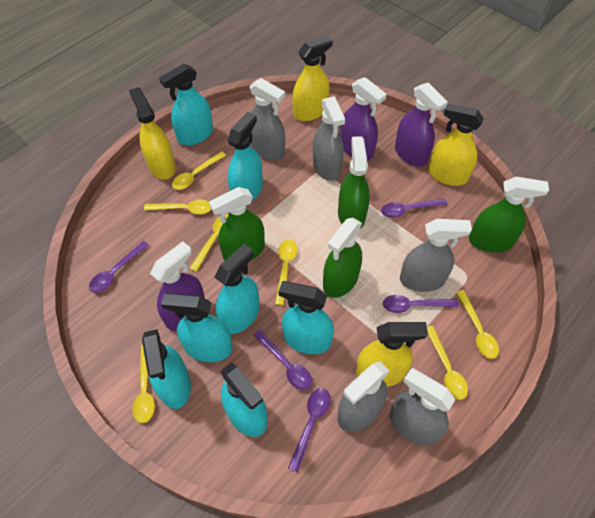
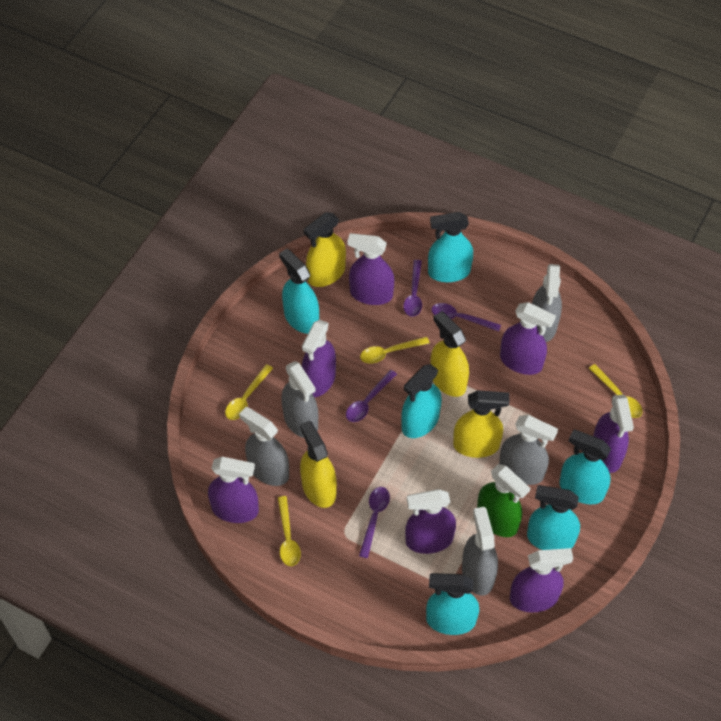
green spray bottle: 4 -> 1
purple spoon: 5 -> 4
purple spray bottle: 3 -> 7
turquoise spray bottle: 7 -> 6
yellow spoon: 7 -> 4

